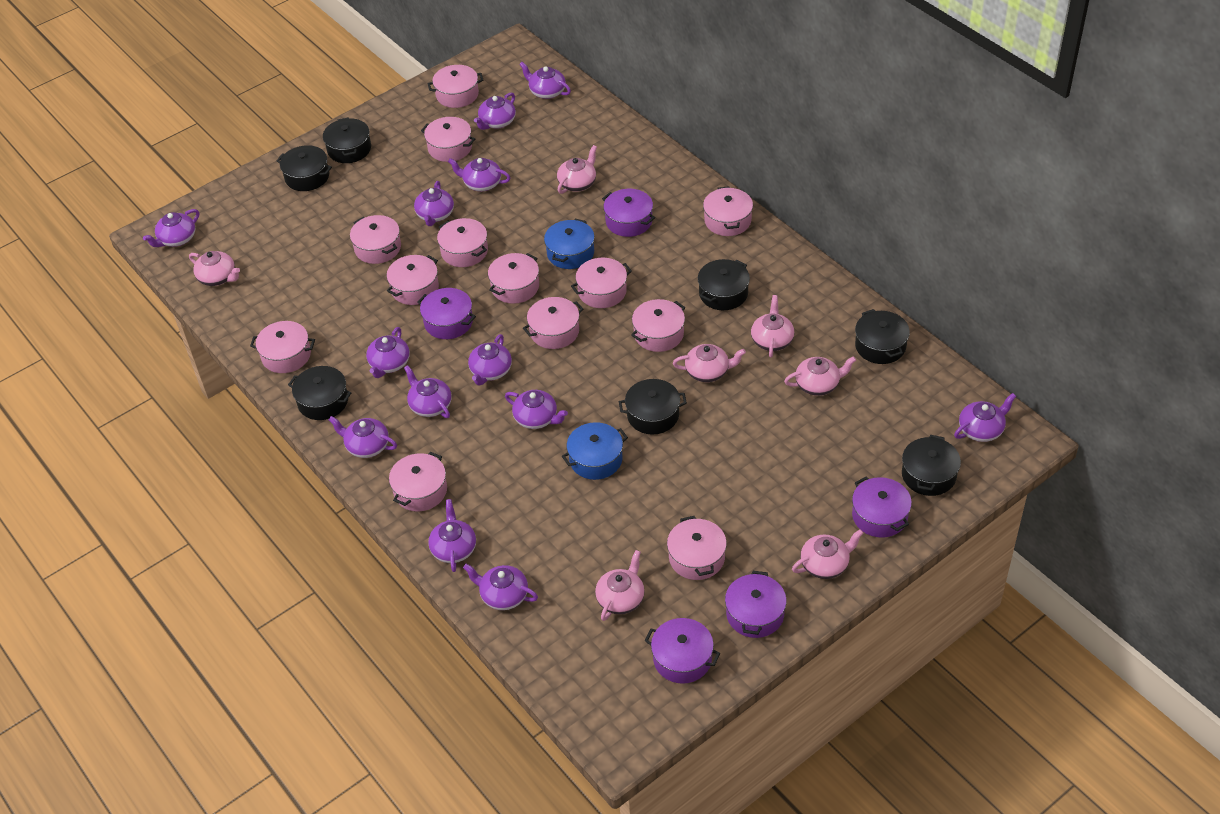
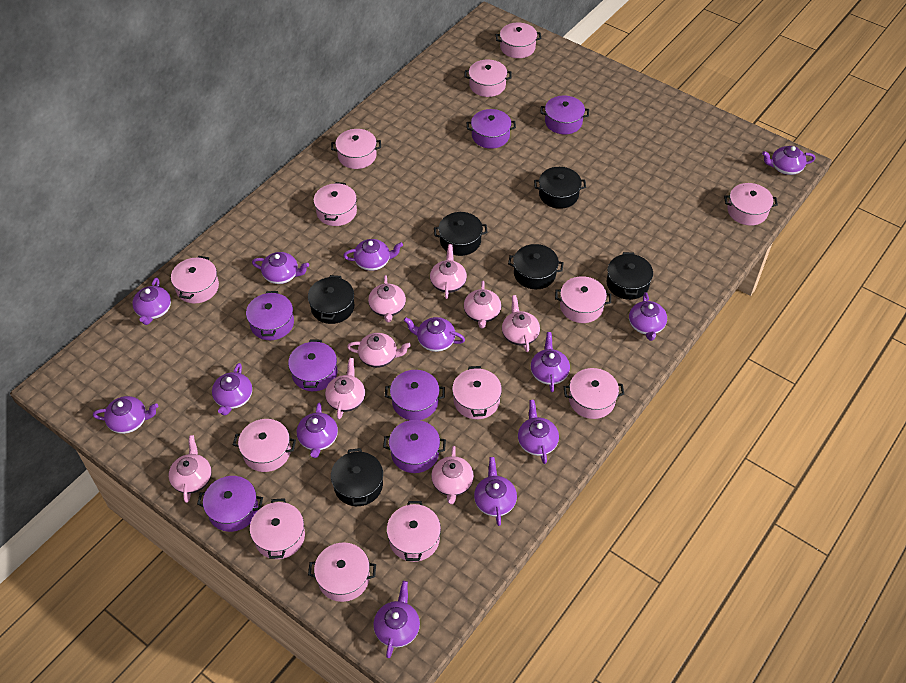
black pot: 7 -> 6
blue pot: 2 -> 0
pink teapot: 7 -> 8
purple pot: 5 -> 7

